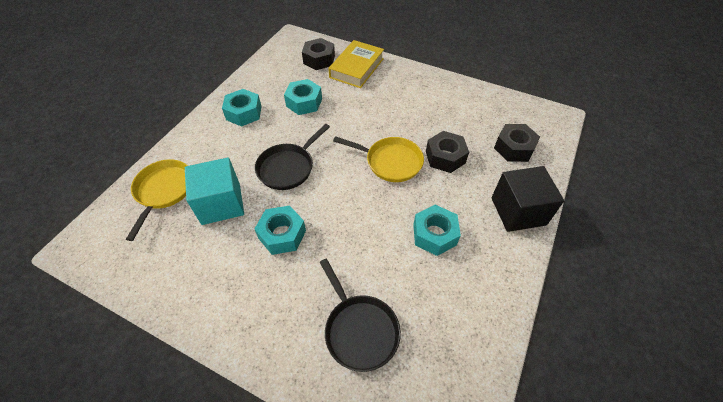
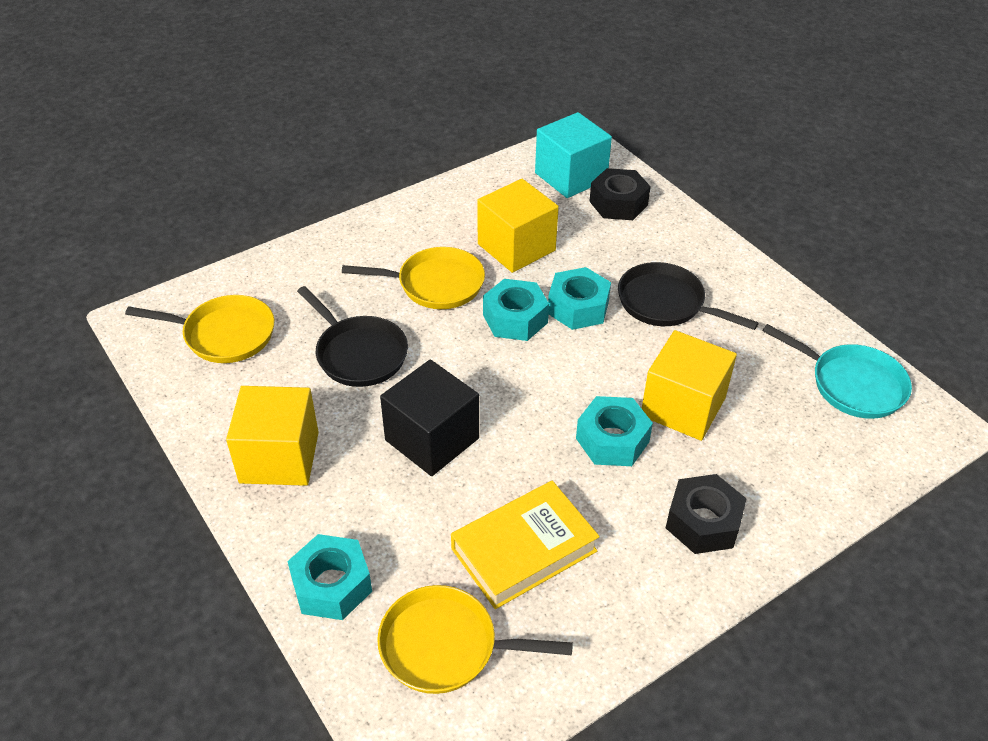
black nut: 3 -> 2
turquoise pan: 0 -> 1
yellow cube: 0 -> 3
yellow pan: 2 -> 3

